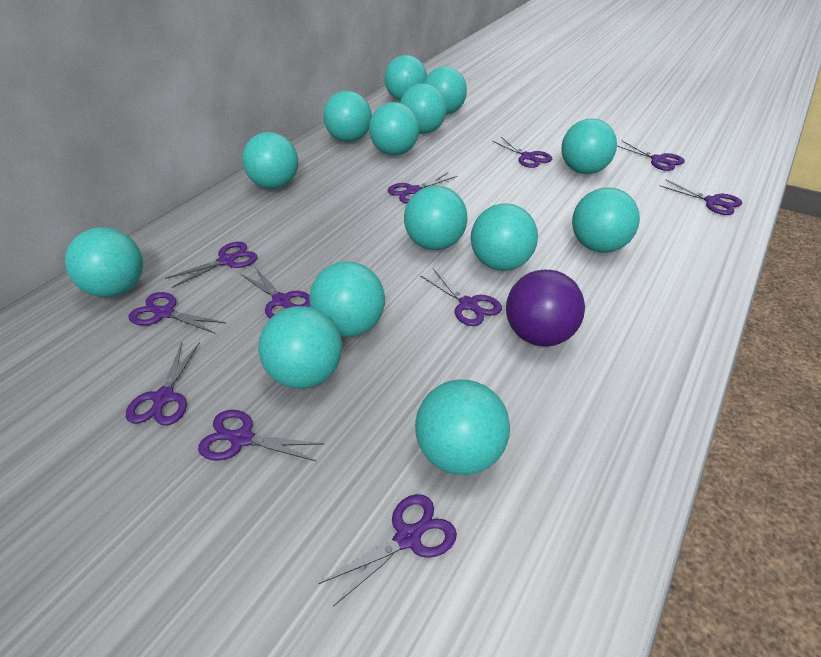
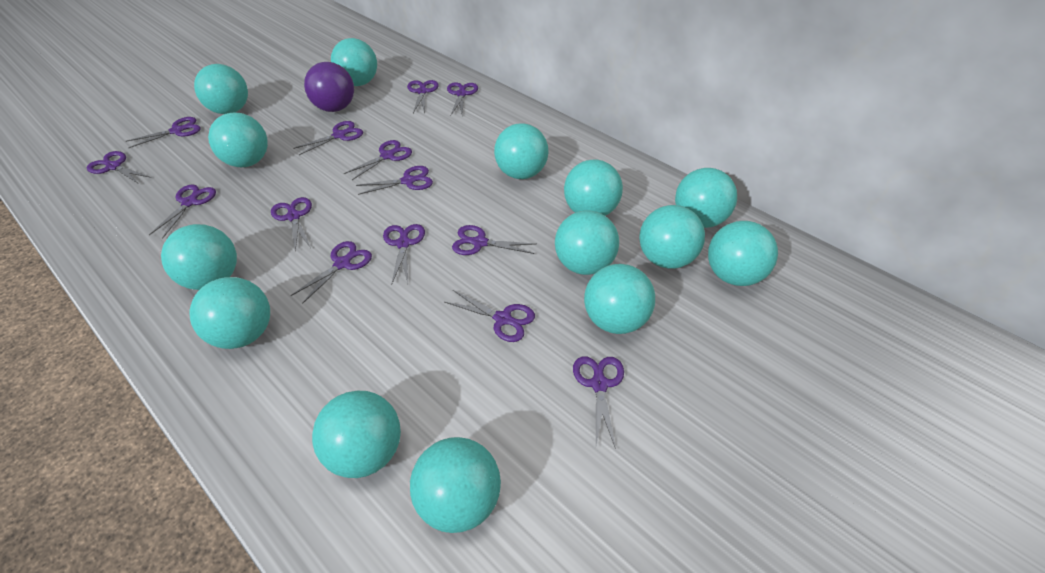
purple scissors: 11 -> 14

